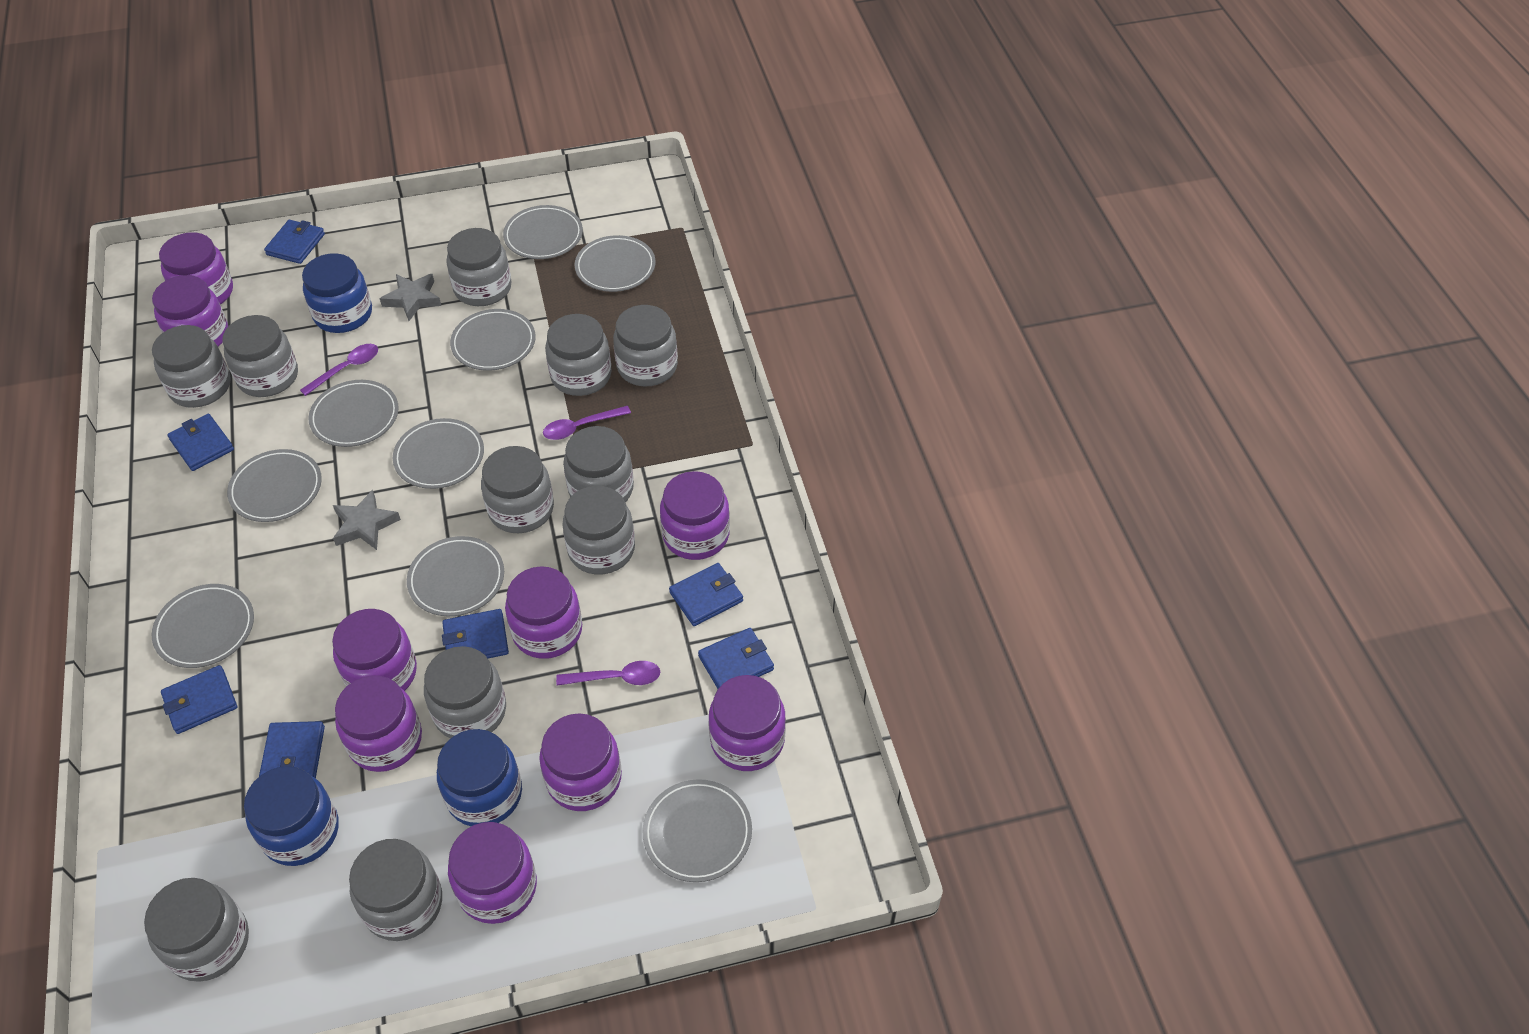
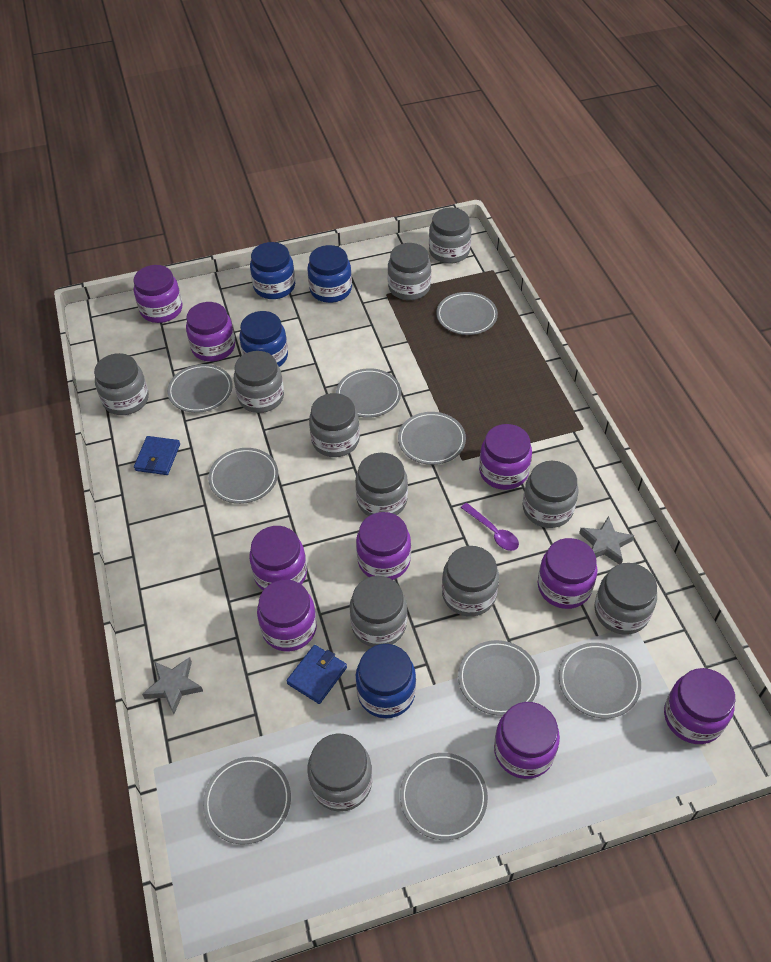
blue jar: 3 -> 4
blue wallet: 7 -> 2
purple spoon: 3 -> 1

